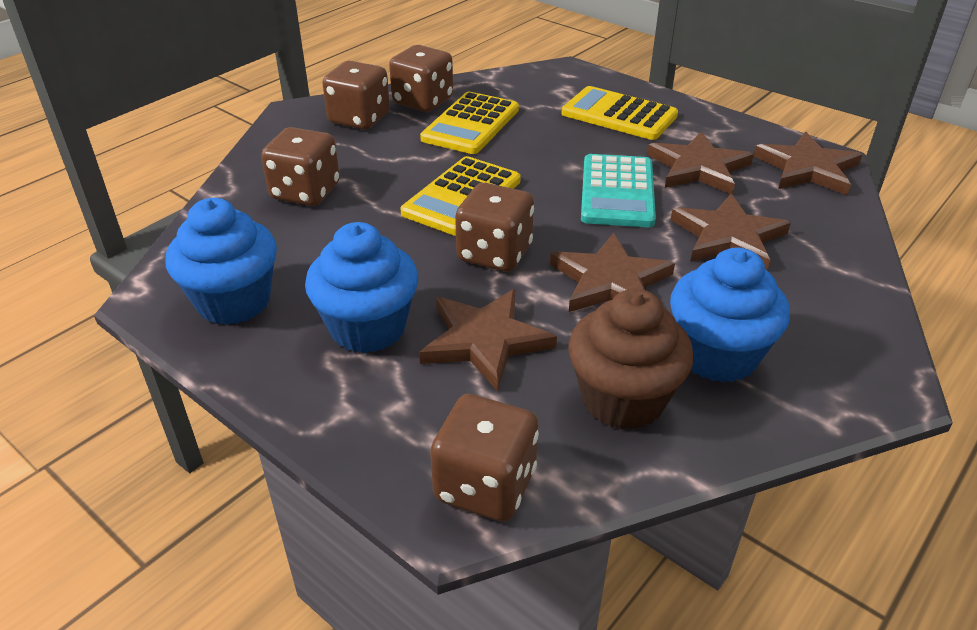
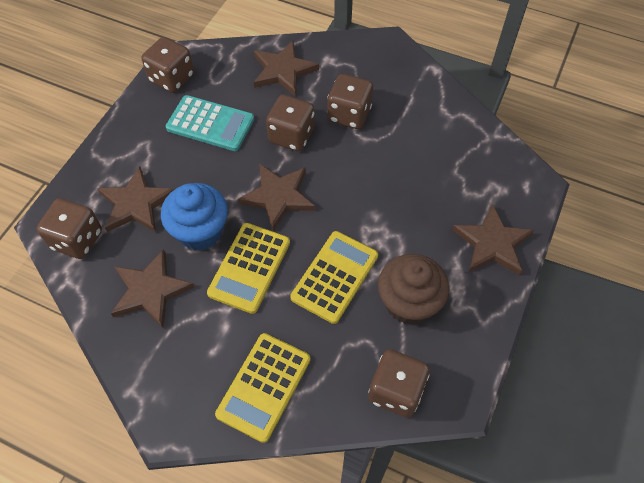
blue cupcake: 3 -> 1

